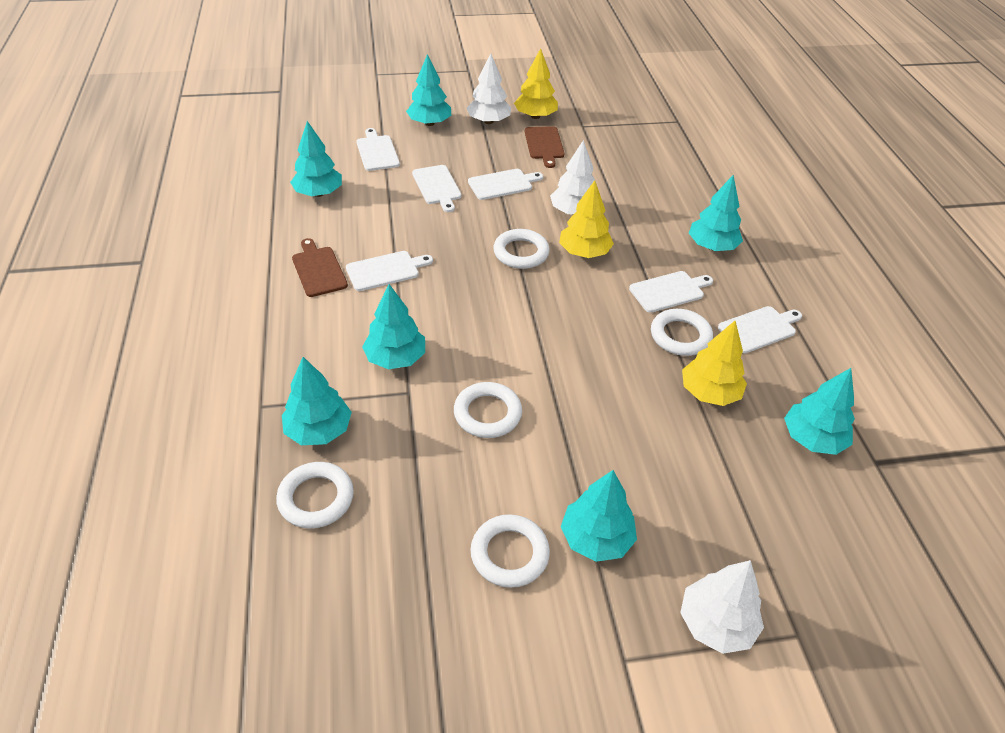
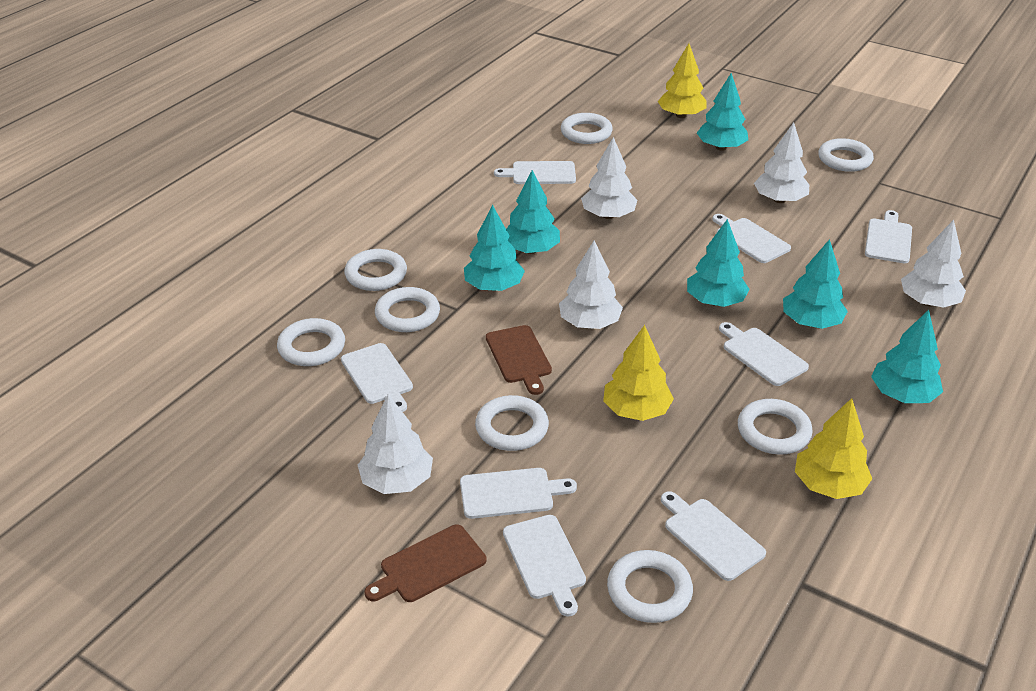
turquoise tree: 7 -> 6
white cutting board: 6 -> 8
white ring: 5 -> 8
white tree: 3 -> 5

